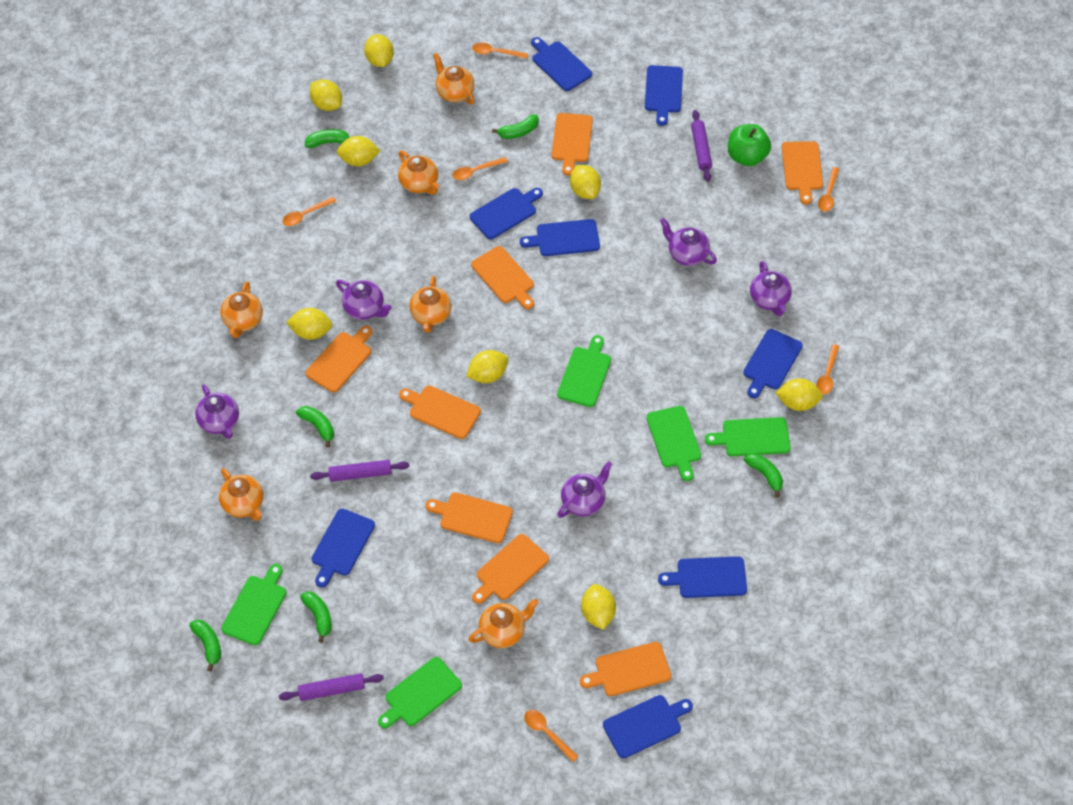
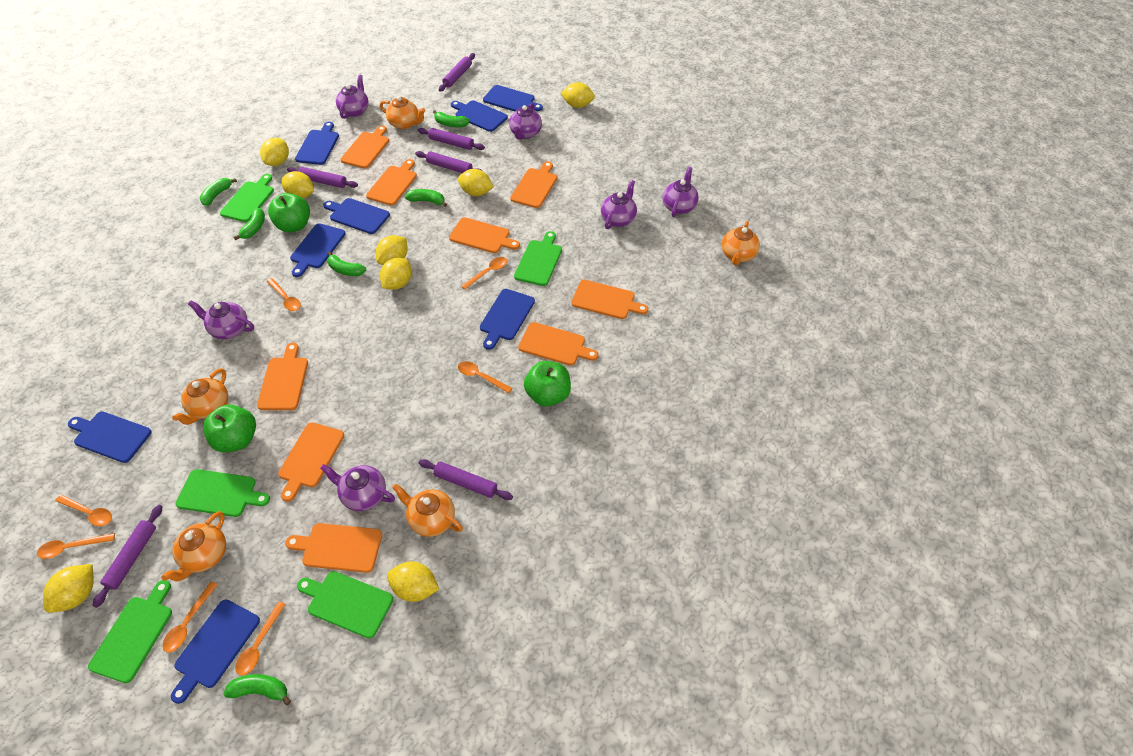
green apple: 1 -> 3
orange cutting board: 8 -> 9
orange spoon: 6 -> 7
orange teapot: 6 -> 5
purple rolling pin: 3 -> 6
purple teapot: 5 -> 6

